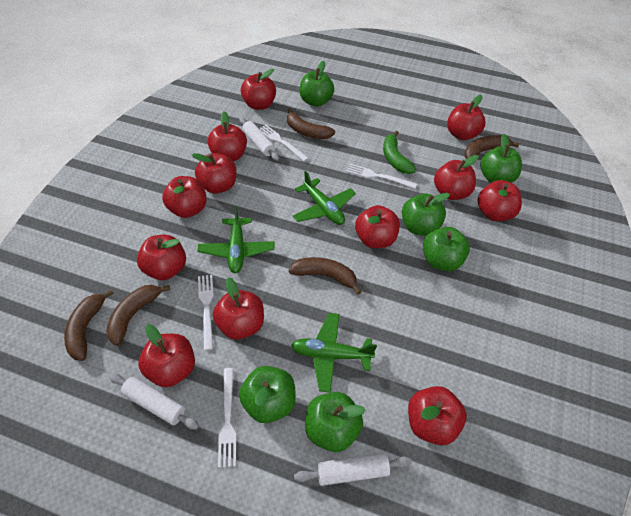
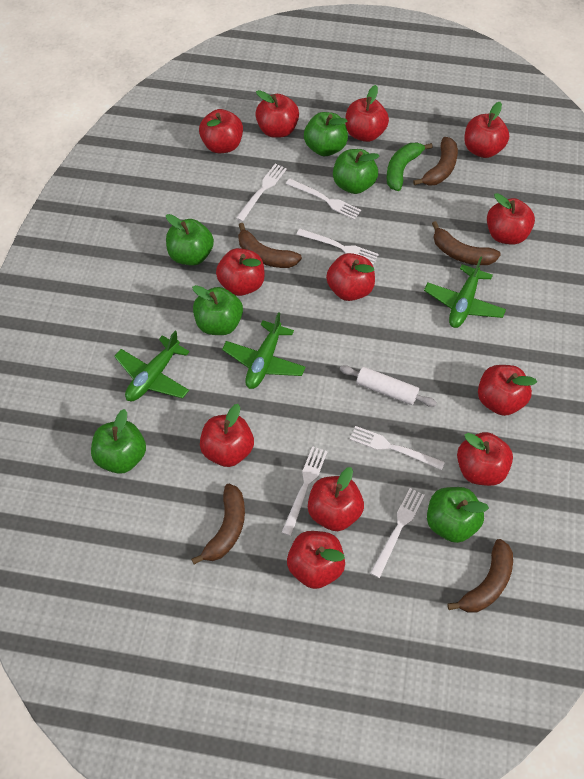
white fork: 4 -> 6
white rolling pin: 3 -> 1

